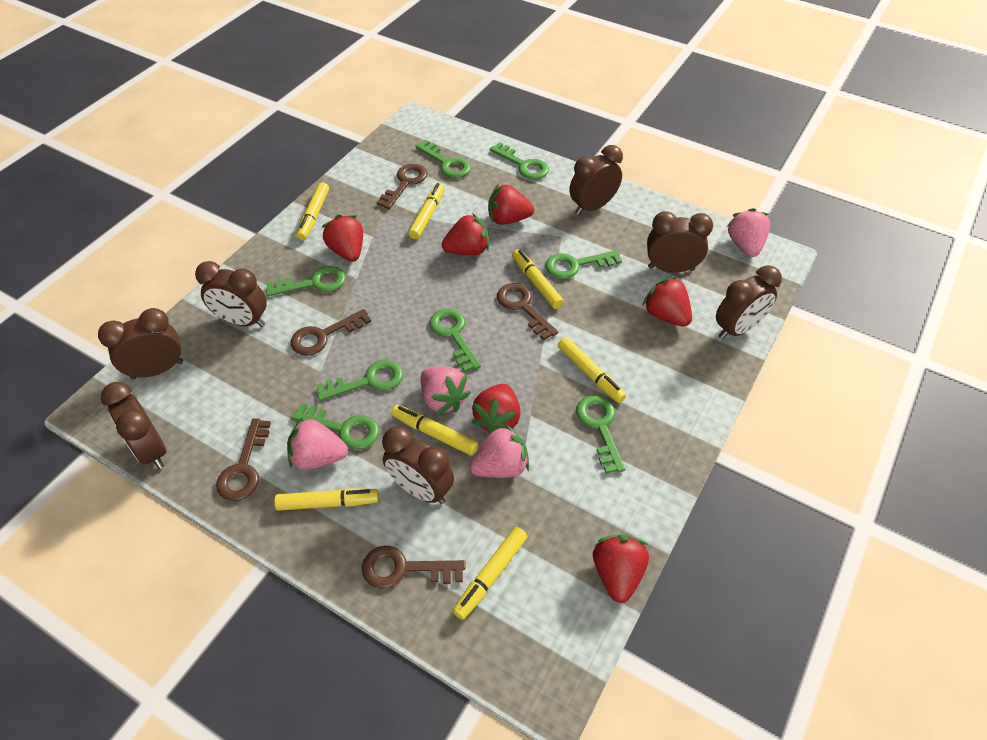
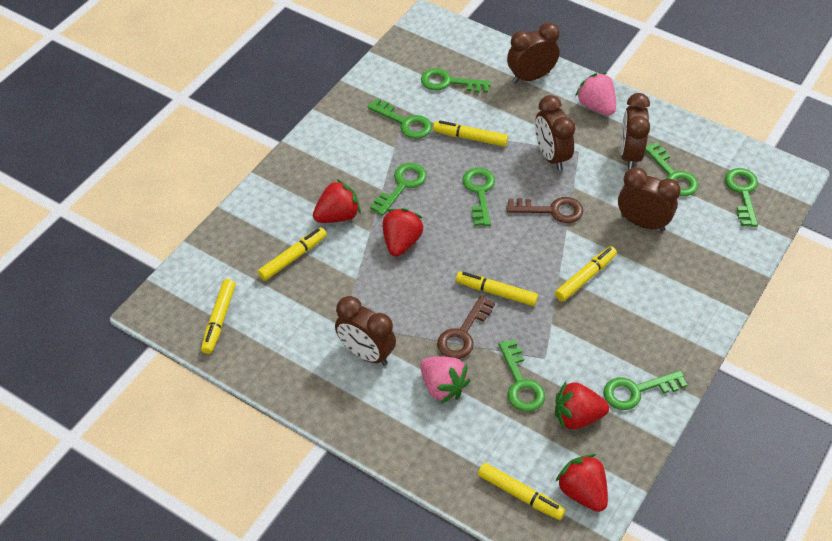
brown clock: 7 -> 5
brown key: 5 -> 2
pink strawberry: 4 -> 2
red strawberry: 6 -> 4
yellow marker: 7 -> 6

